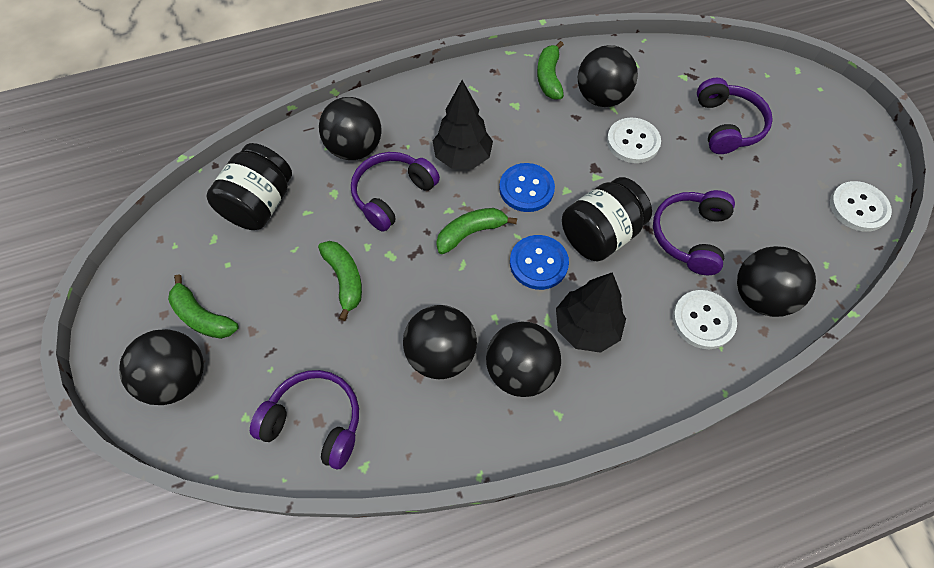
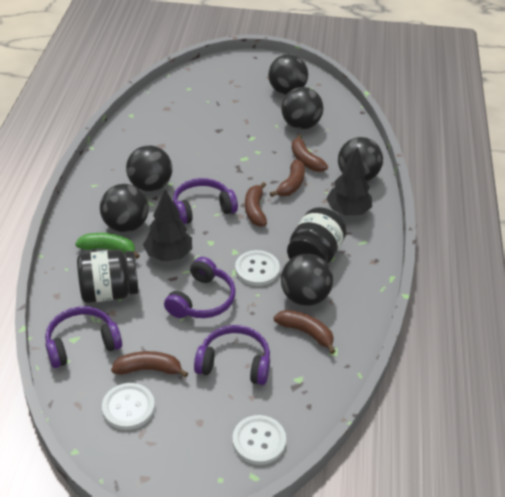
blue button: 2 -> 0
brown banana: 0 -> 5
green banana: 4 -> 1

